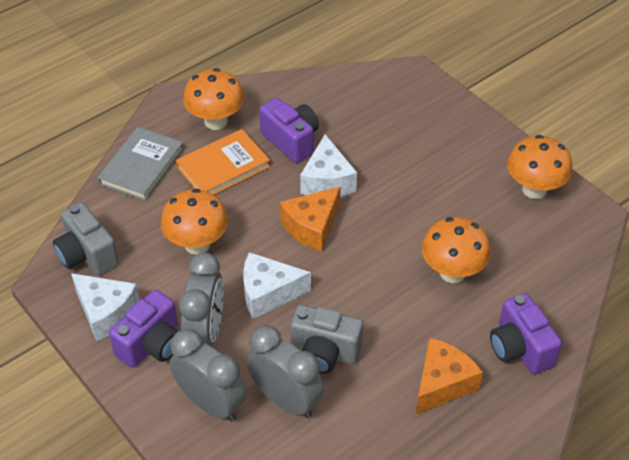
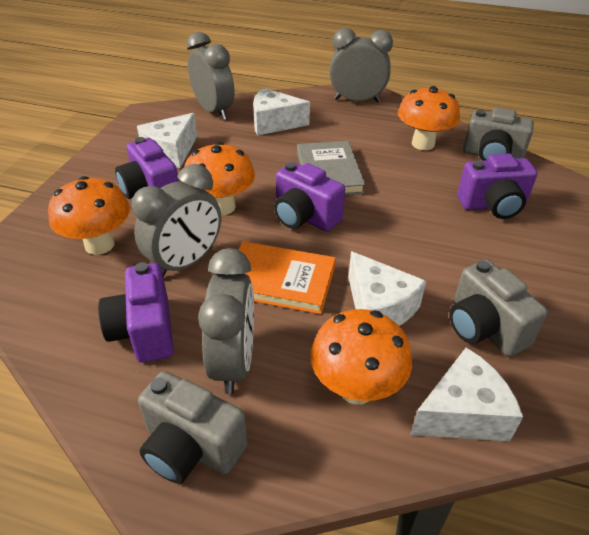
grey camera: 2 -> 3
grey clock: 3 -> 4
orange cheese: 2 -> 0
purple camera: 3 -> 4
white cheese: 3 -> 4

